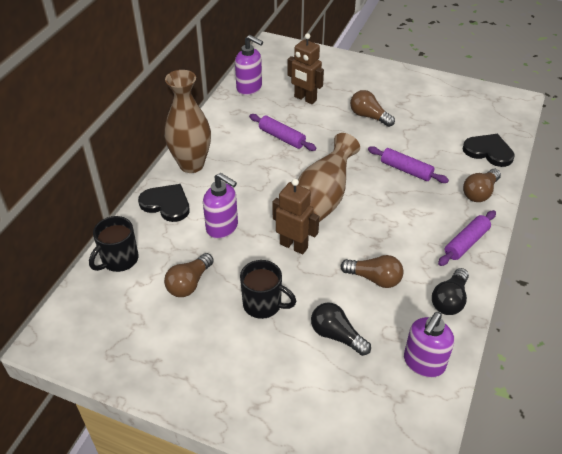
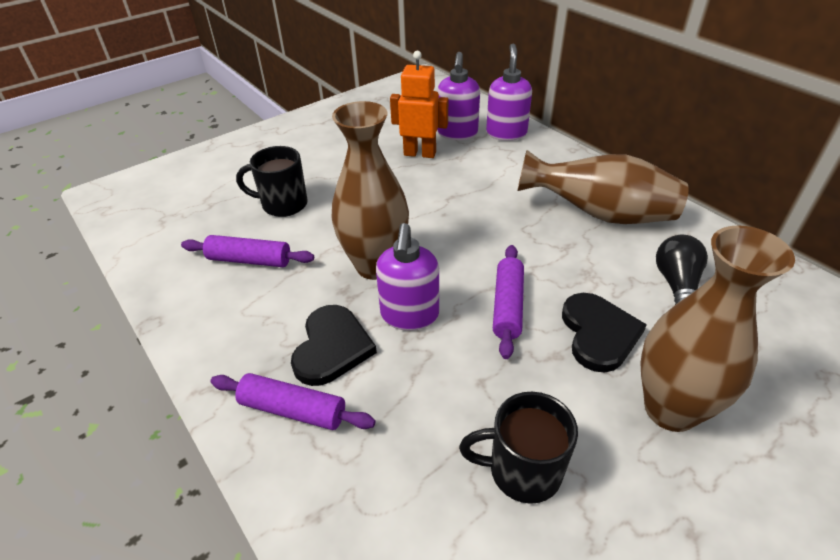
black light bulb: 2 -> 1
brown light bulb: 4 -> 0
brown robot: 2 -> 0
brown vase: 2 -> 3
orange robot: 0 -> 1

